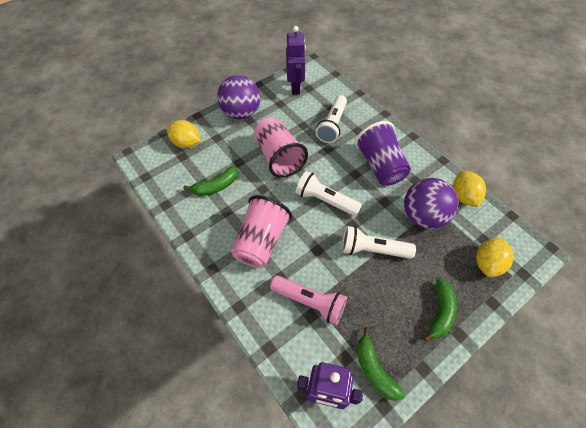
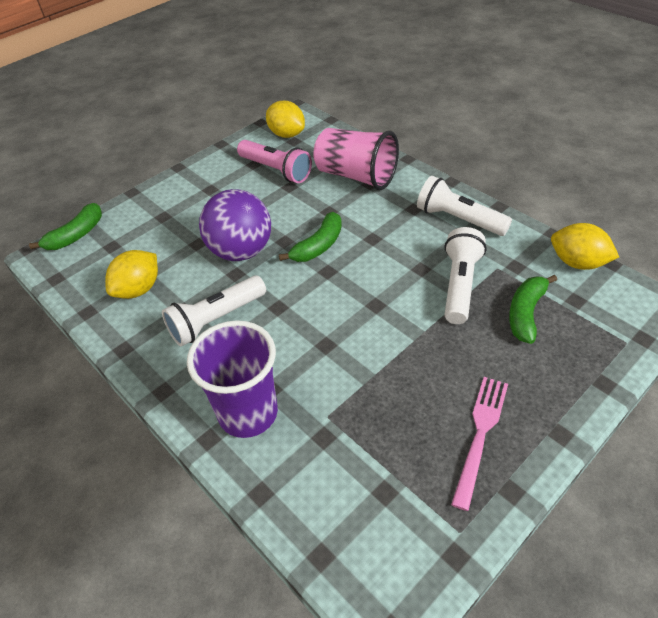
pink cup: 2 -> 1
pink fork: 0 -> 1
purple ball: 2 -> 1
purple robot: 2 -> 0

